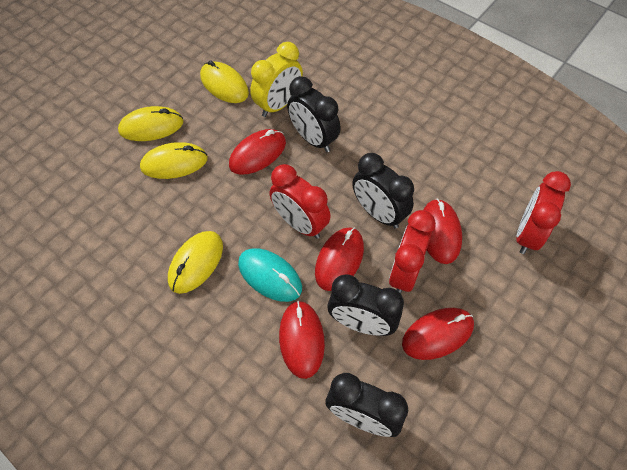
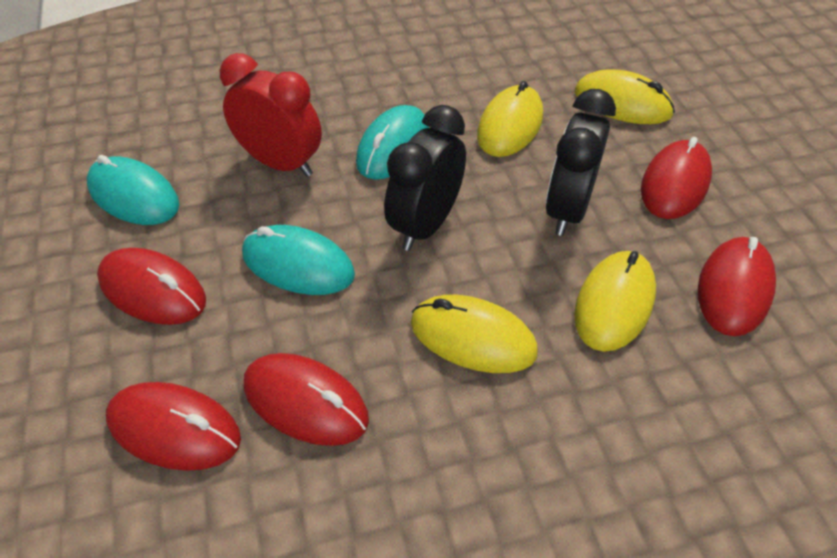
black clock: 4 -> 2
red clock: 3 -> 1
turquoise mouse: 1 -> 3
yellow clock: 1 -> 0

